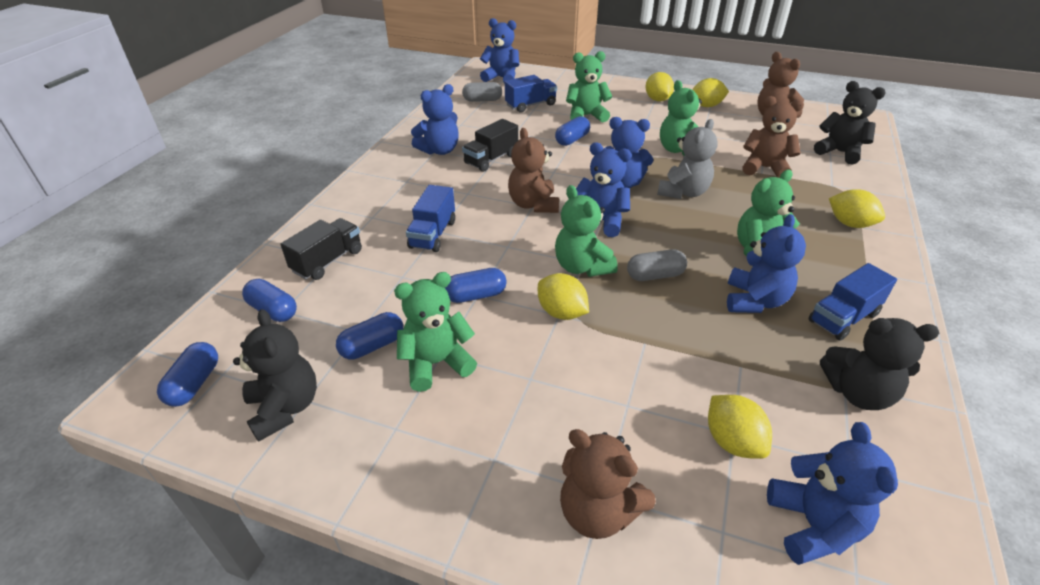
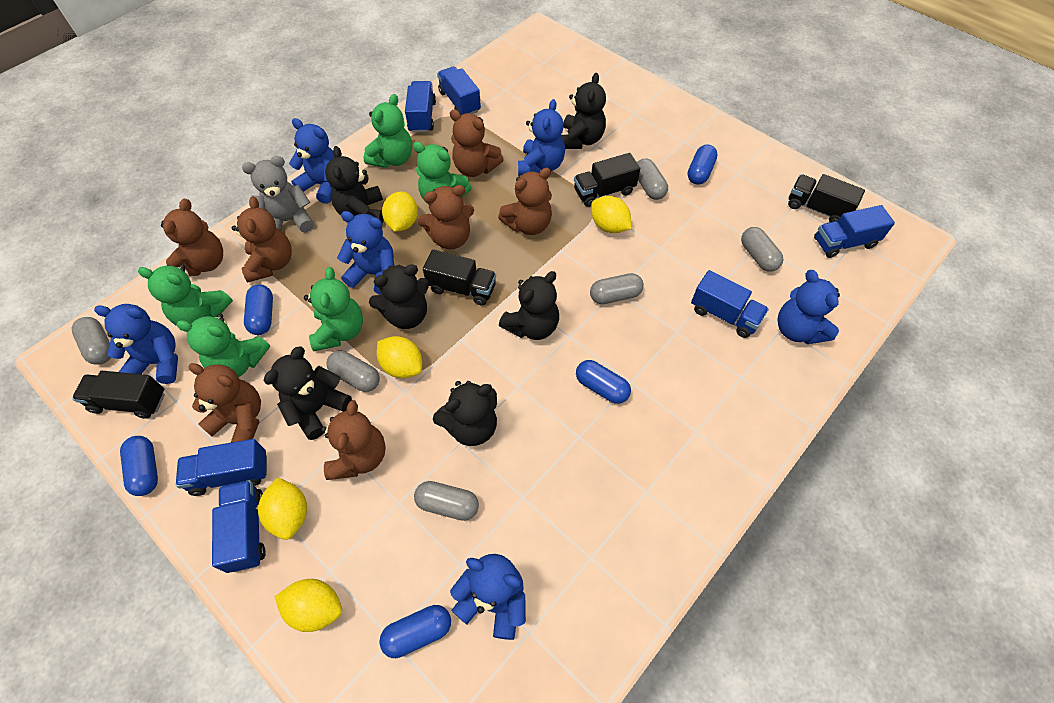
black teddy bear: 3 -> 6
black truck: 2 -> 4
blue truck: 3 -> 6
brown teddy bear: 4 -> 7
grey capsule: 2 -> 6

